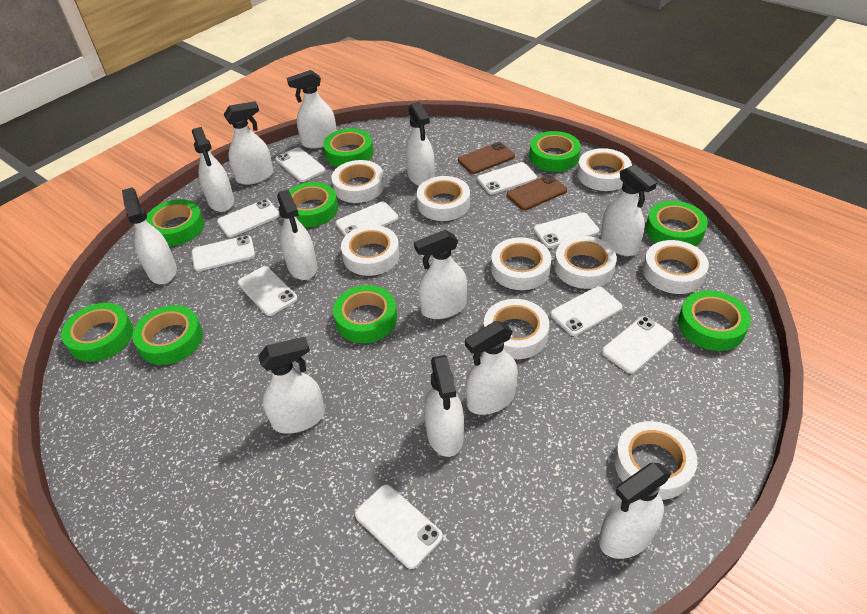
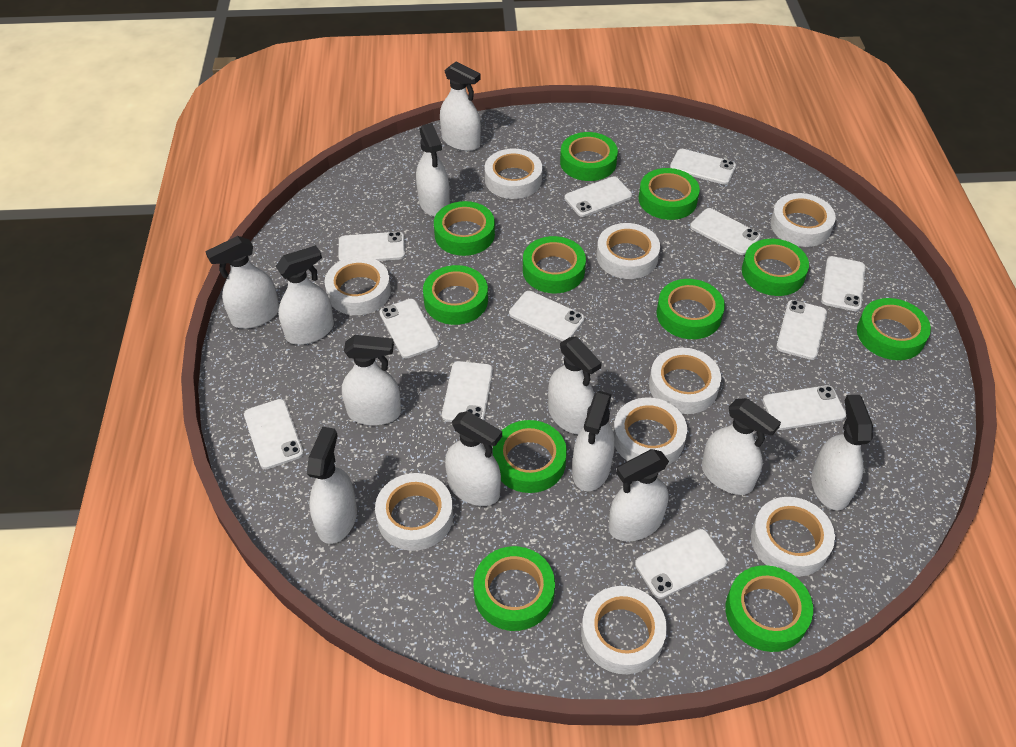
brown phone: 2 -> 0
green tape: 9 -> 11
white phone: 10 -> 12

